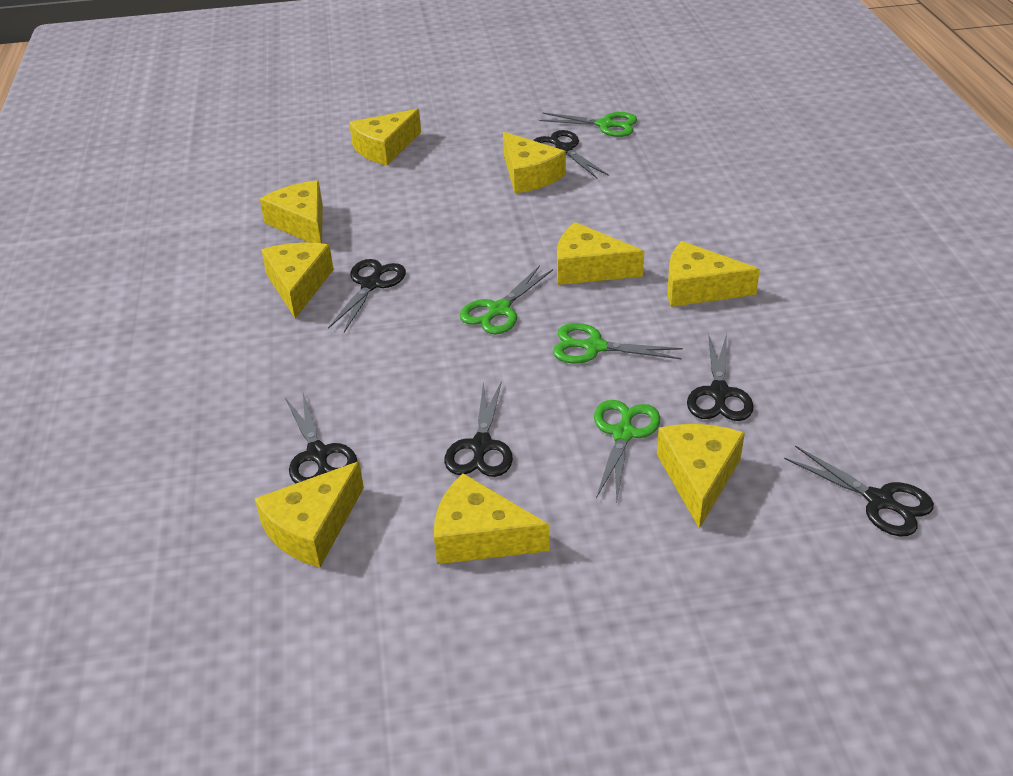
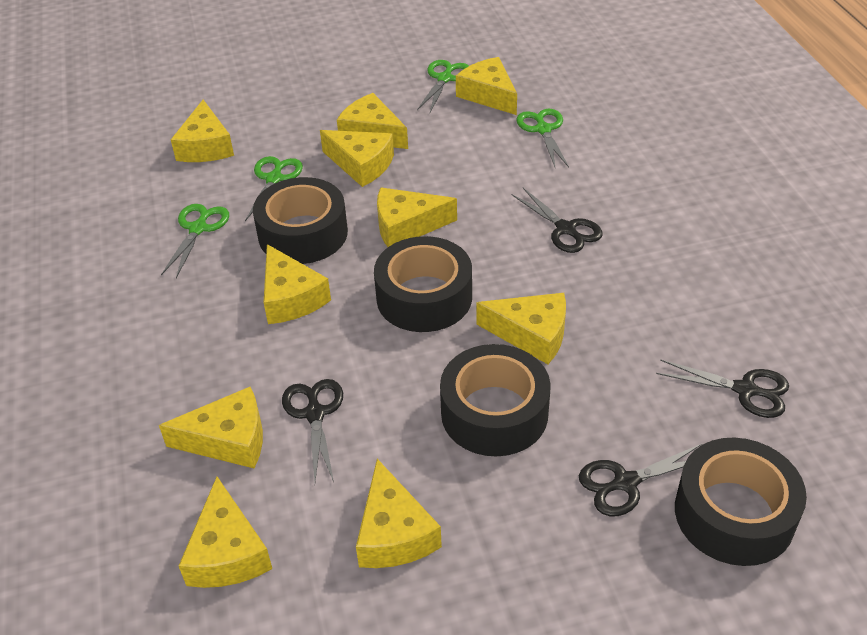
black scissors: 6 -> 4
black tape: 0 -> 4
yellow cheese: 9 -> 10

